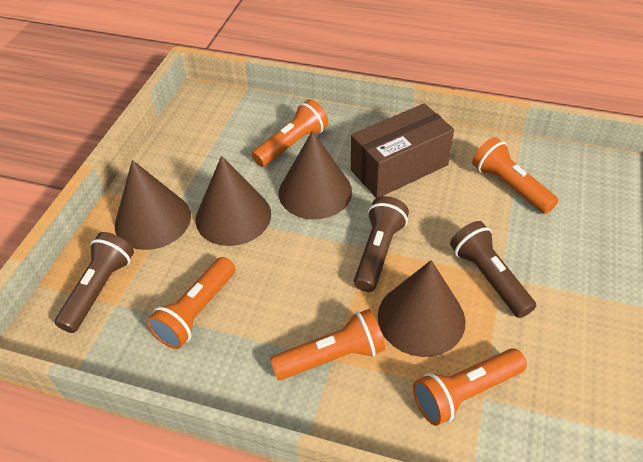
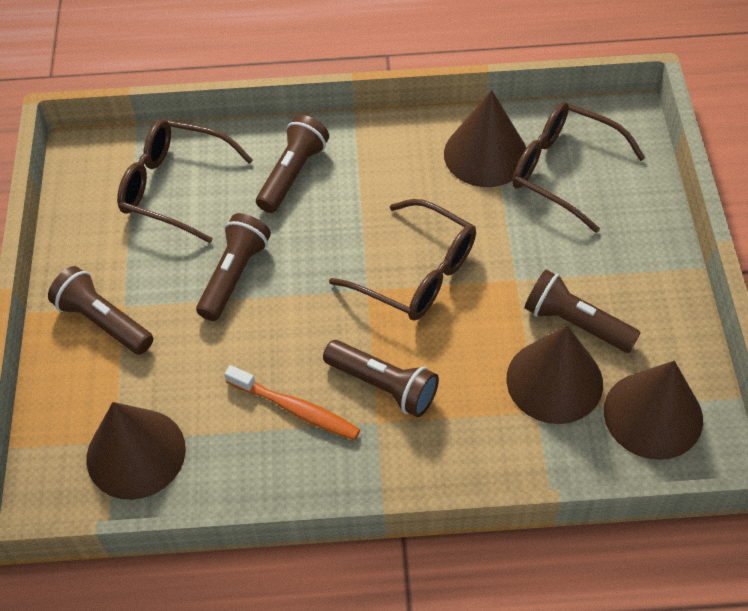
brown box: 1 -> 0
brown flashlight: 3 -> 5
brown glasses: 0 -> 3
orange flashlight: 5 -> 0
orange toothbrush: 0 -> 1

